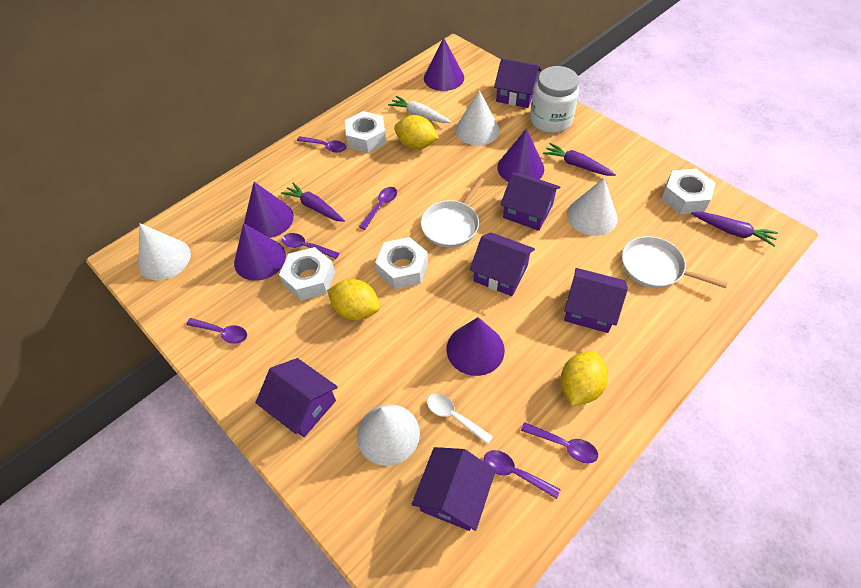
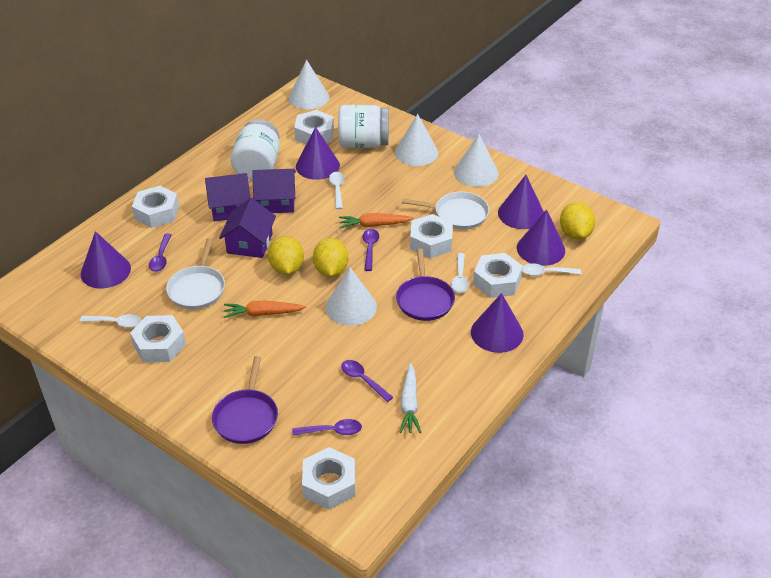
orange carrot: 0 -> 2
purple carrot: 3 -> 0
purple house: 6 -> 3
purple pan: 0 -> 2
purple spoon: 6 -> 4
white jar: 1 -> 2
white nut: 4 -> 6
white spoon: 1 -> 4

